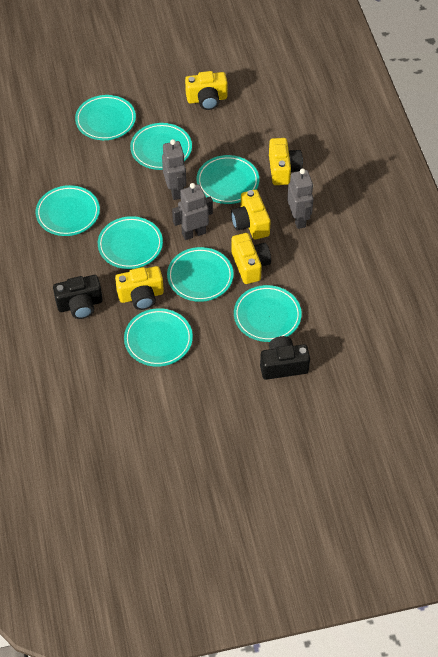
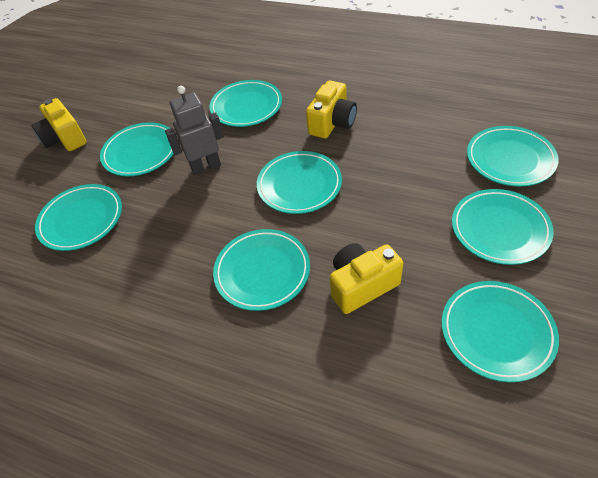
black camera: 2 -> 0
grey robot: 3 -> 1
yellow camera: 5 -> 3

